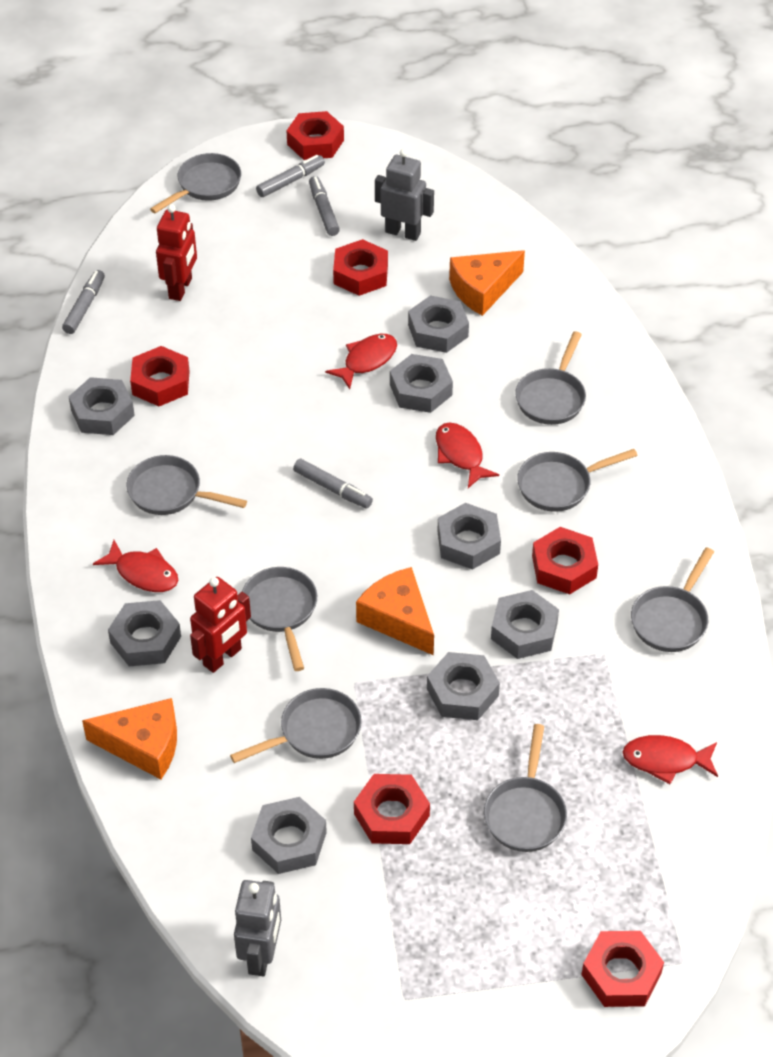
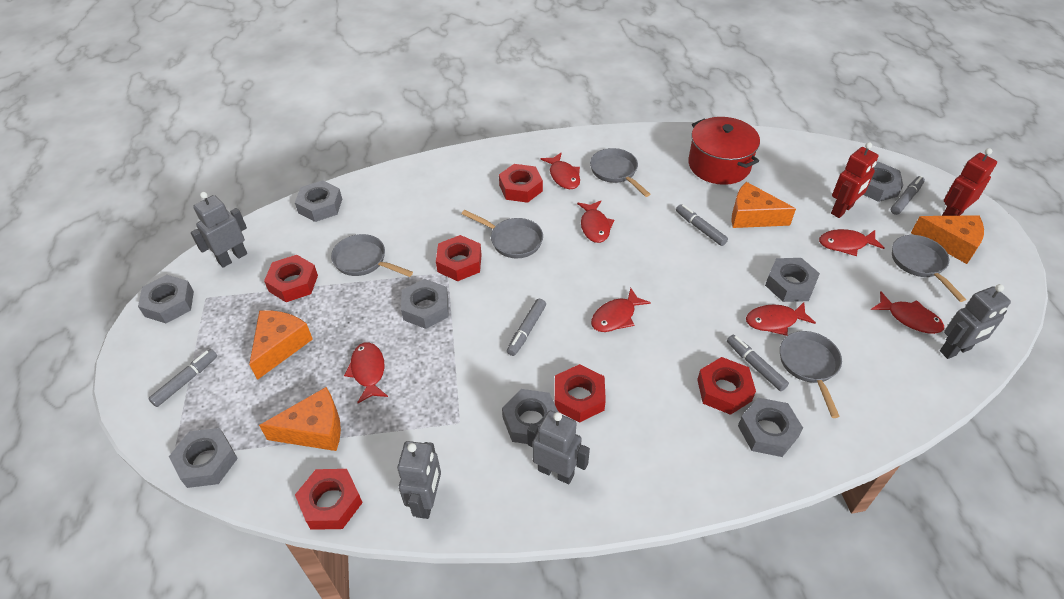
grey marker: 4 -> 5
grey pan: 8 -> 5
grey robot: 2 -> 4
orange cheese: 3 -> 4
red fish: 4 -> 7
red pot: 0 -> 1

